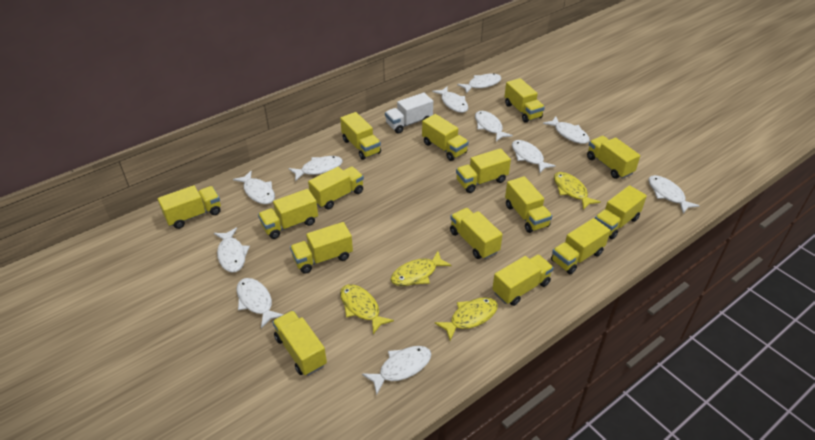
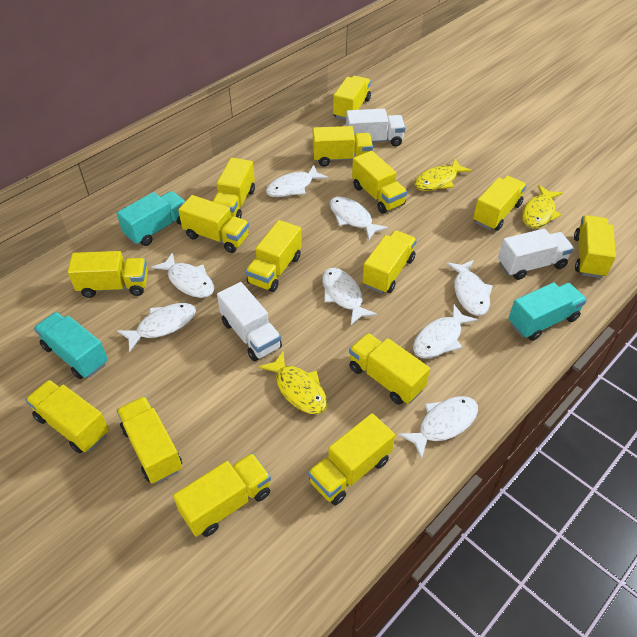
turquoise truck: 0 -> 3
white fish: 11 -> 8
white truck: 1 -> 3
yellow fish: 4 -> 3

